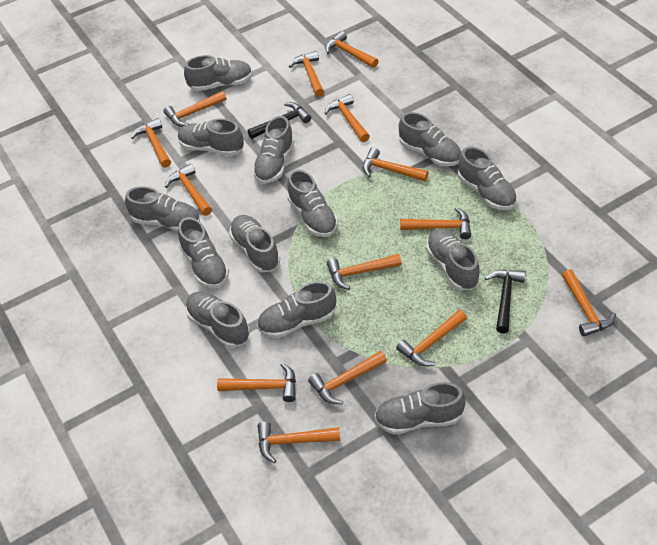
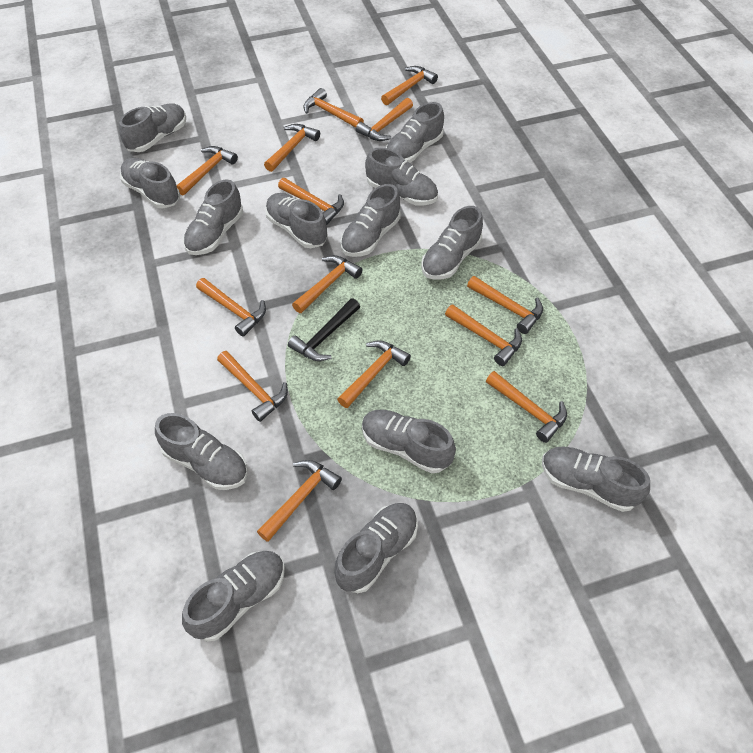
black hammer: 2 -> 1

